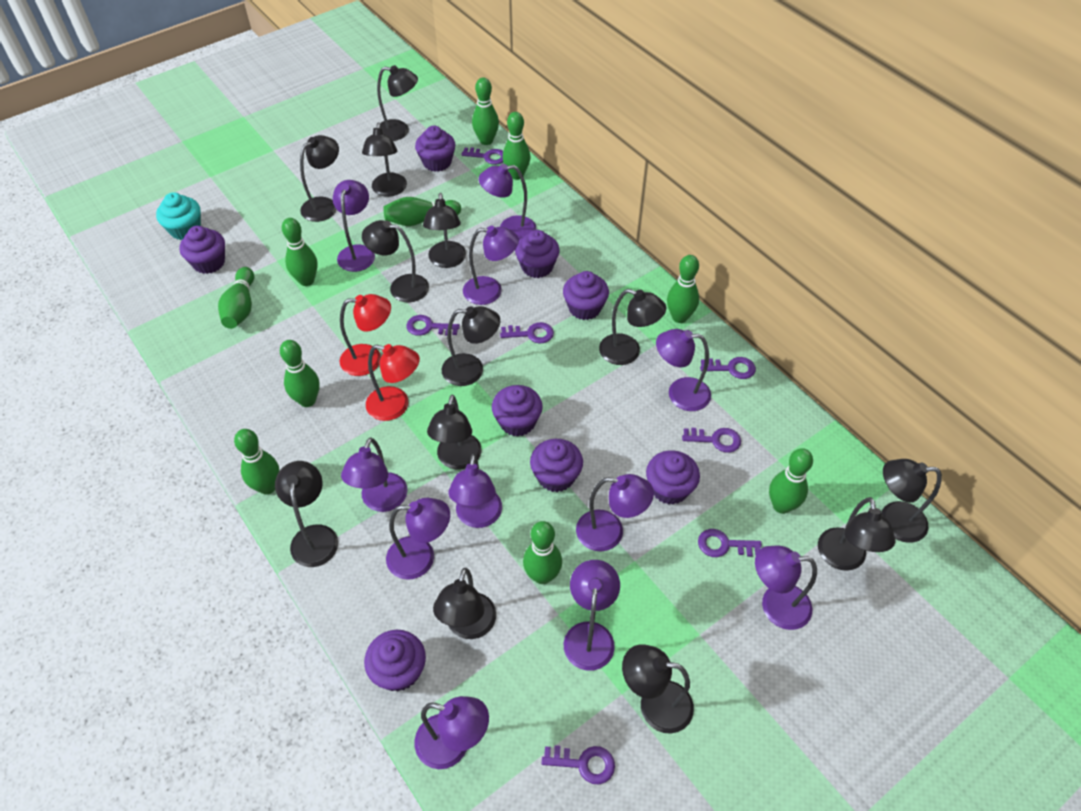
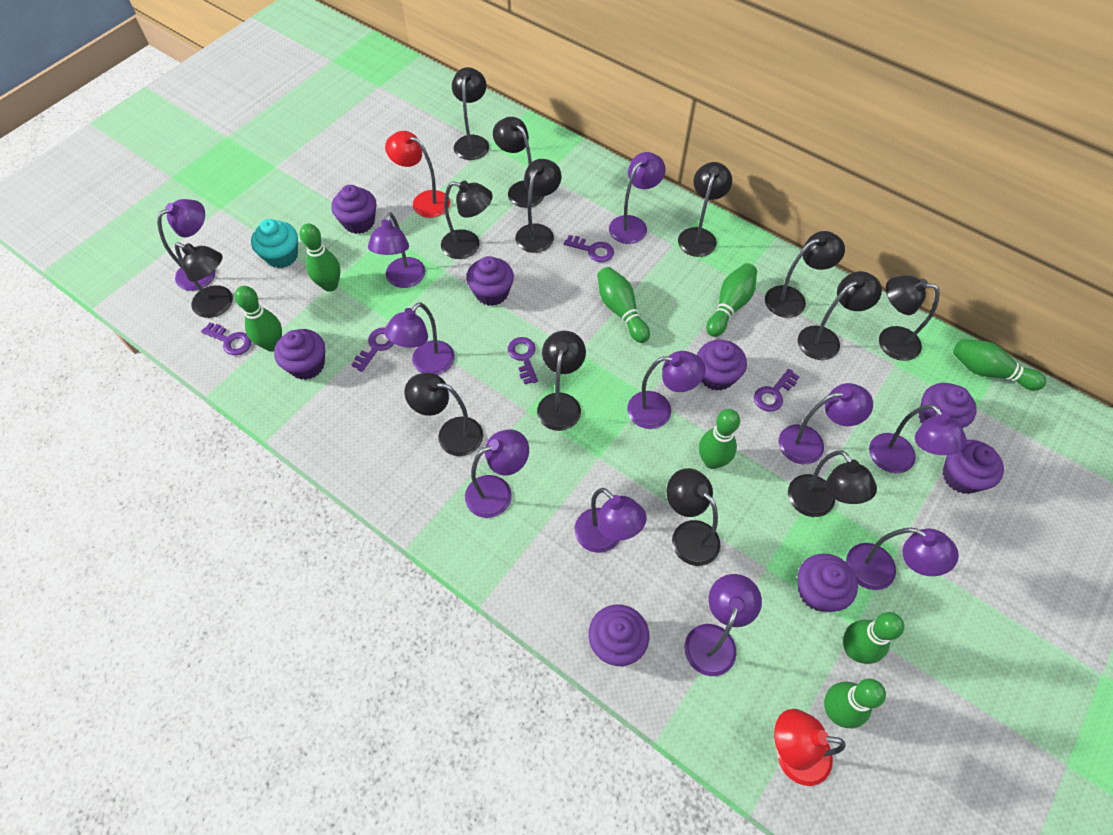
green bowling pin: 10 -> 8
purple key: 7 -> 5

